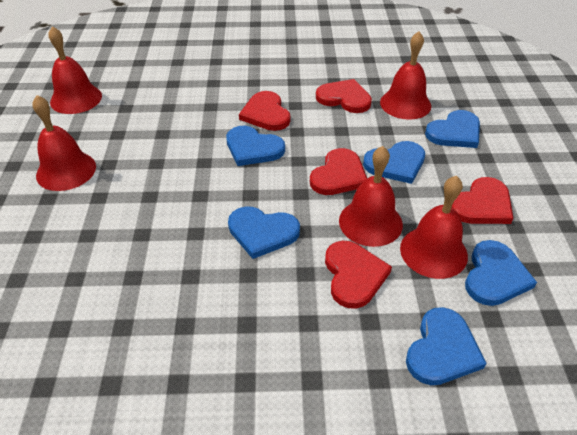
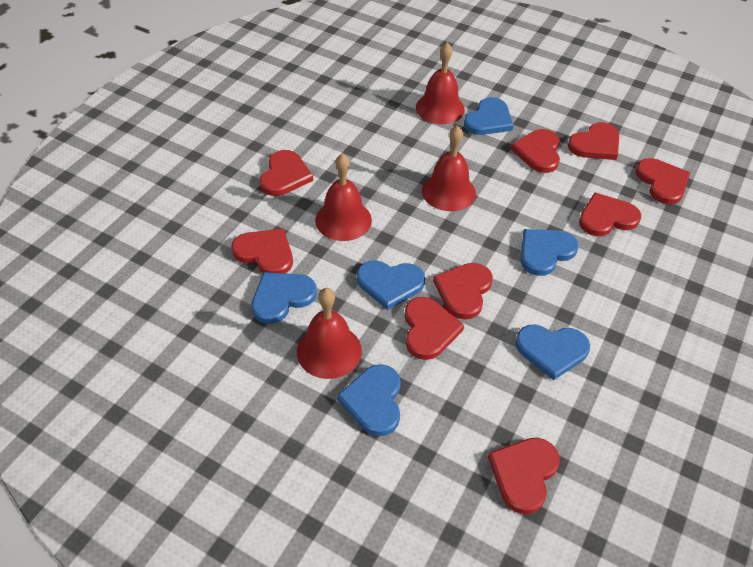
red bell: 5 -> 4
red heart: 5 -> 9

